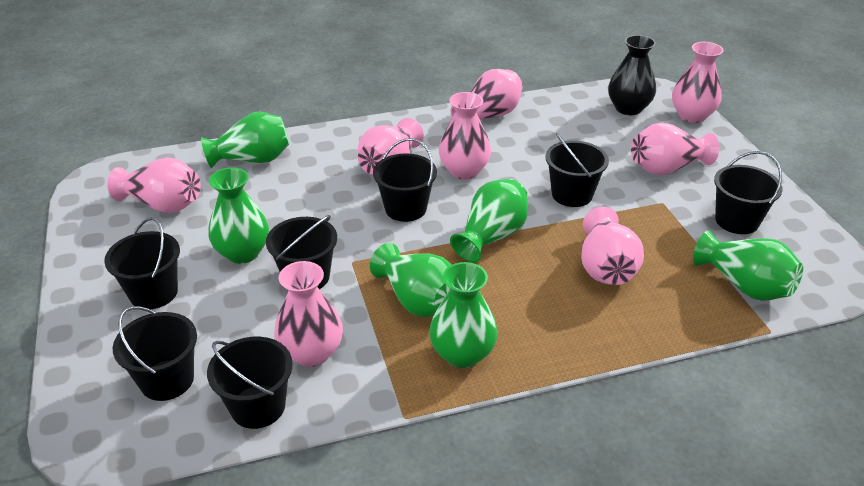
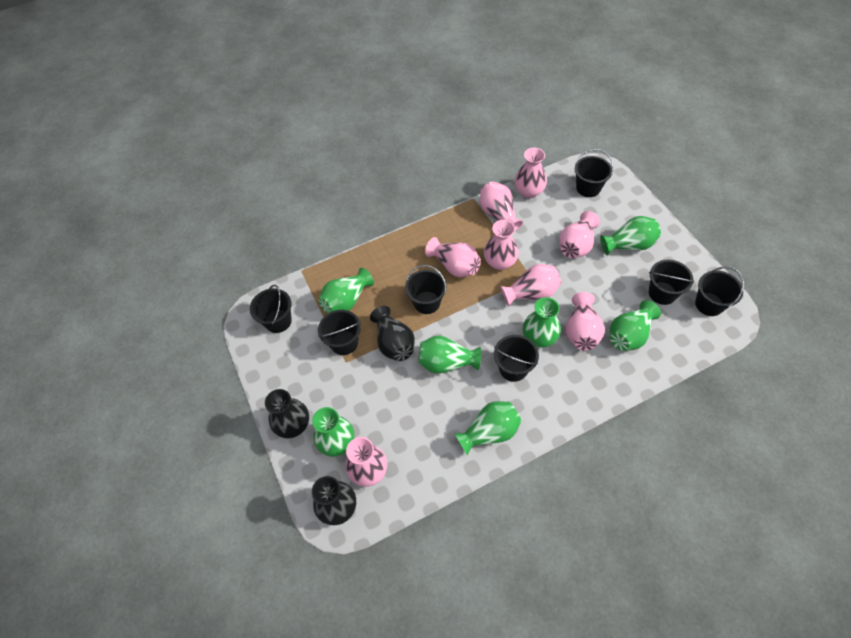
black vase: 1 -> 3
green vase: 6 -> 7

